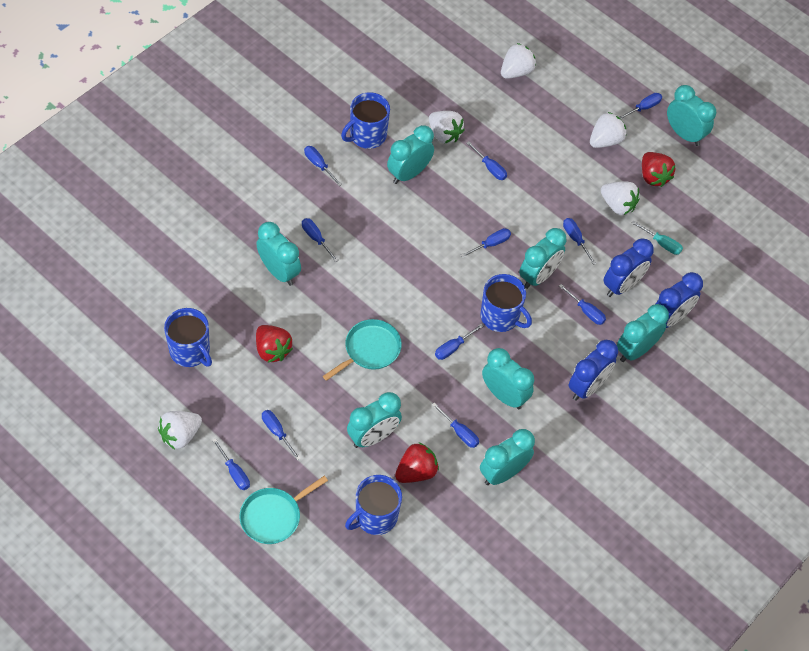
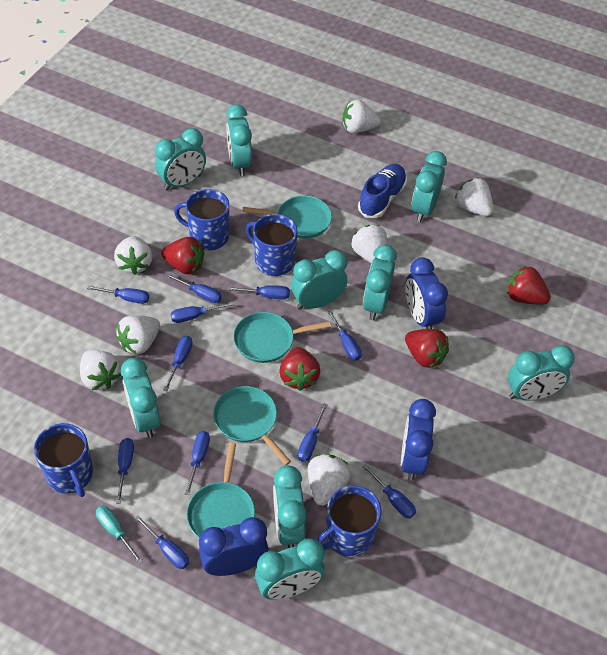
blue shoe: 0 -> 1
red strawberry: 3 -> 4
turquoise clock: 8 -> 9
turquoise pan: 2 -> 4
white strawberry: 5 -> 7

